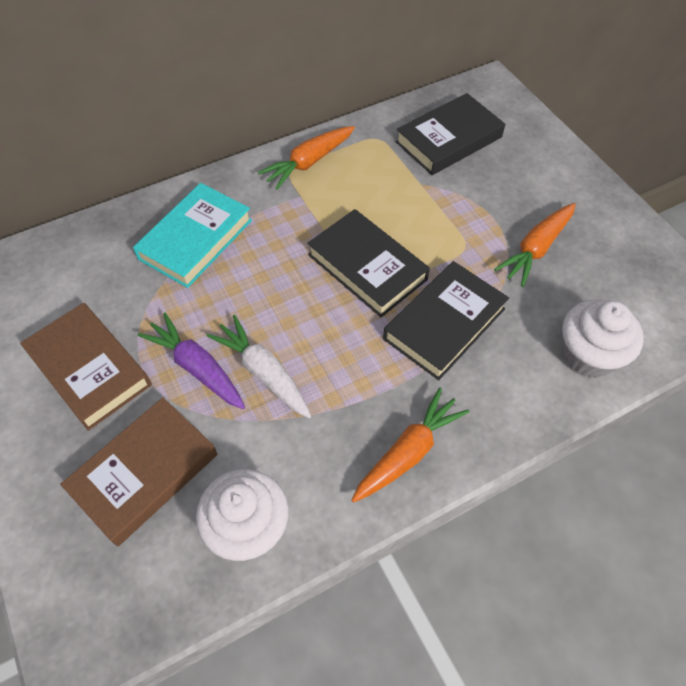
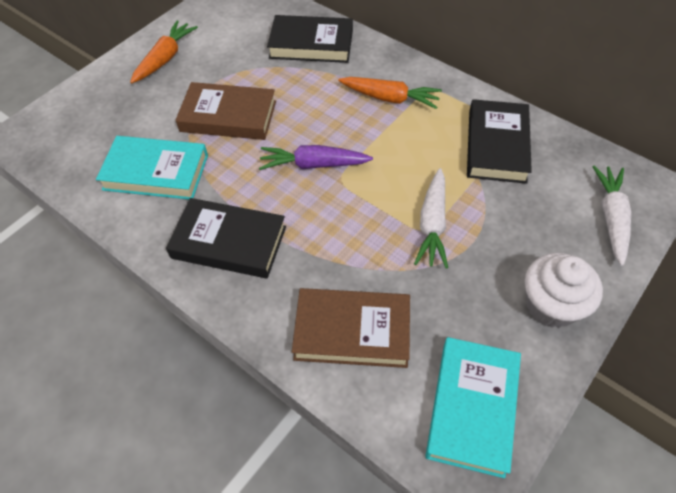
orange carrot: 3 -> 2
turquoise book: 1 -> 2
white carrot: 1 -> 2
white cupcake: 2 -> 1

